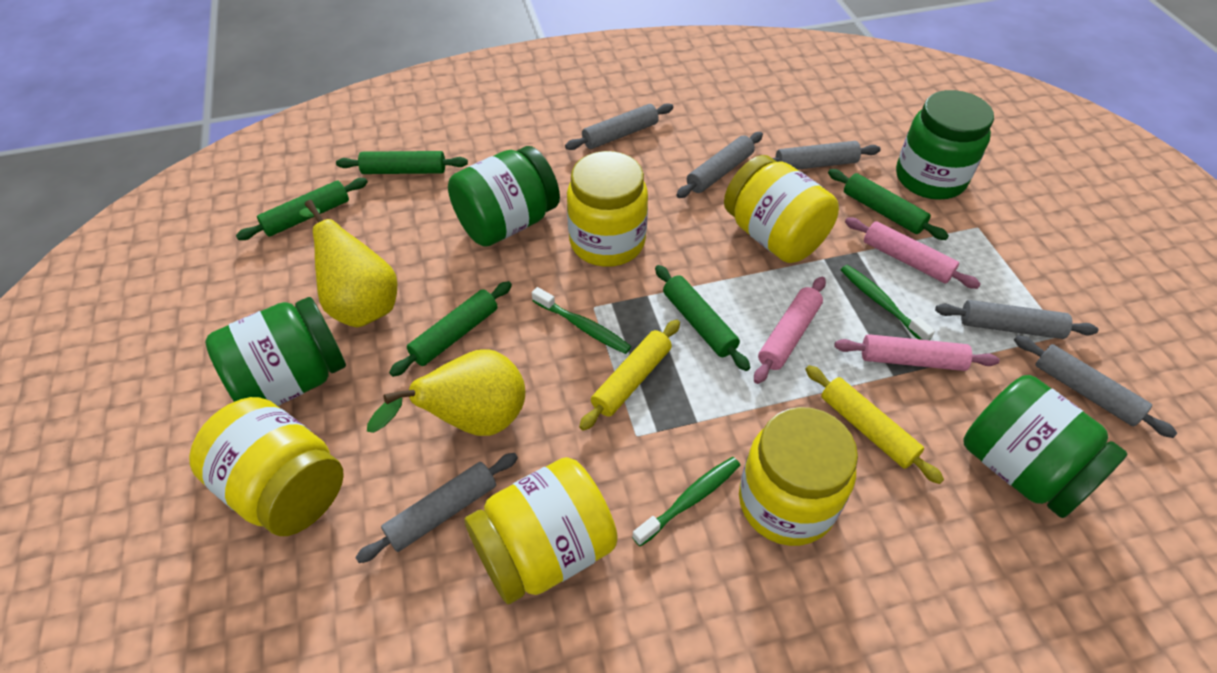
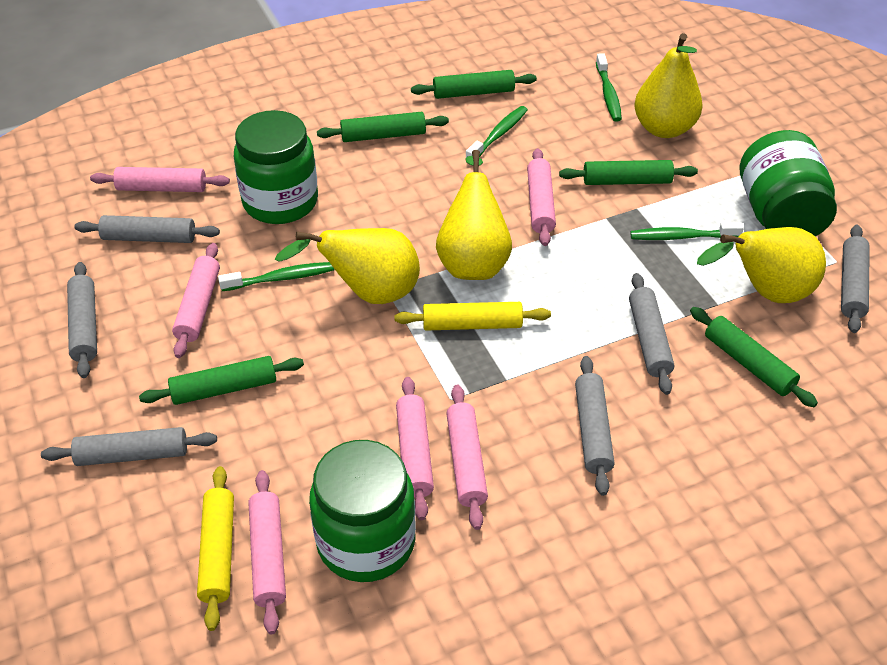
green jar: 4 -> 3
green toothbrush: 3 -> 4
pink rolling pin: 3 -> 6
yellow jar: 5 -> 0
yellow pear: 2 -> 4

